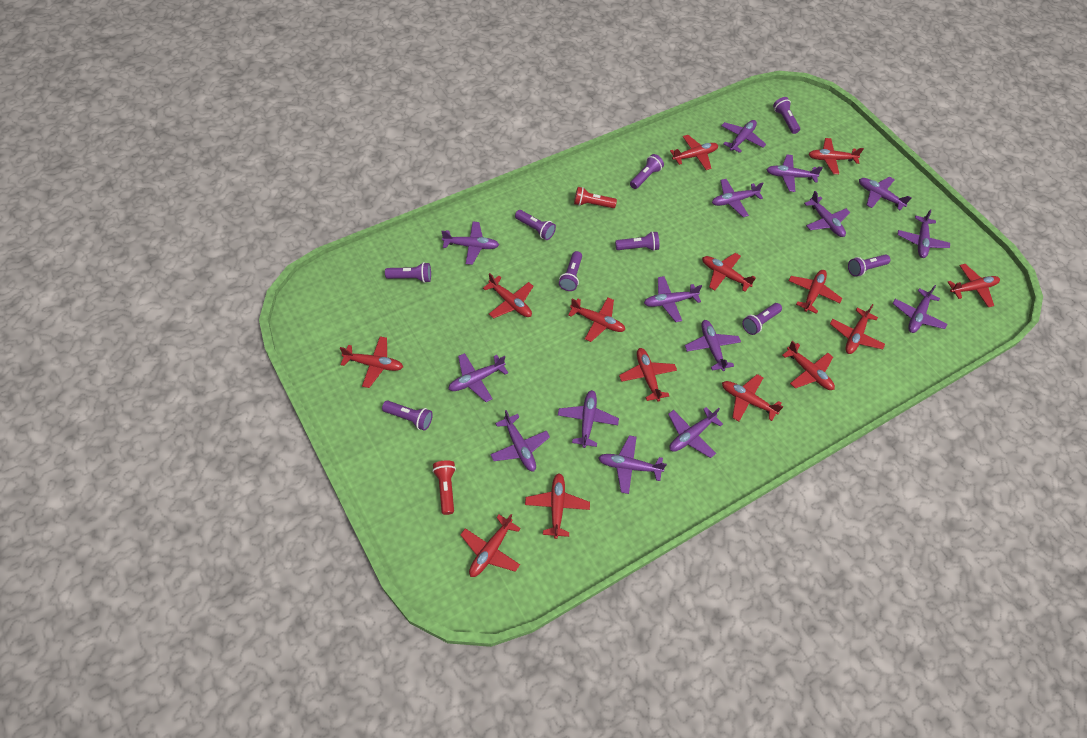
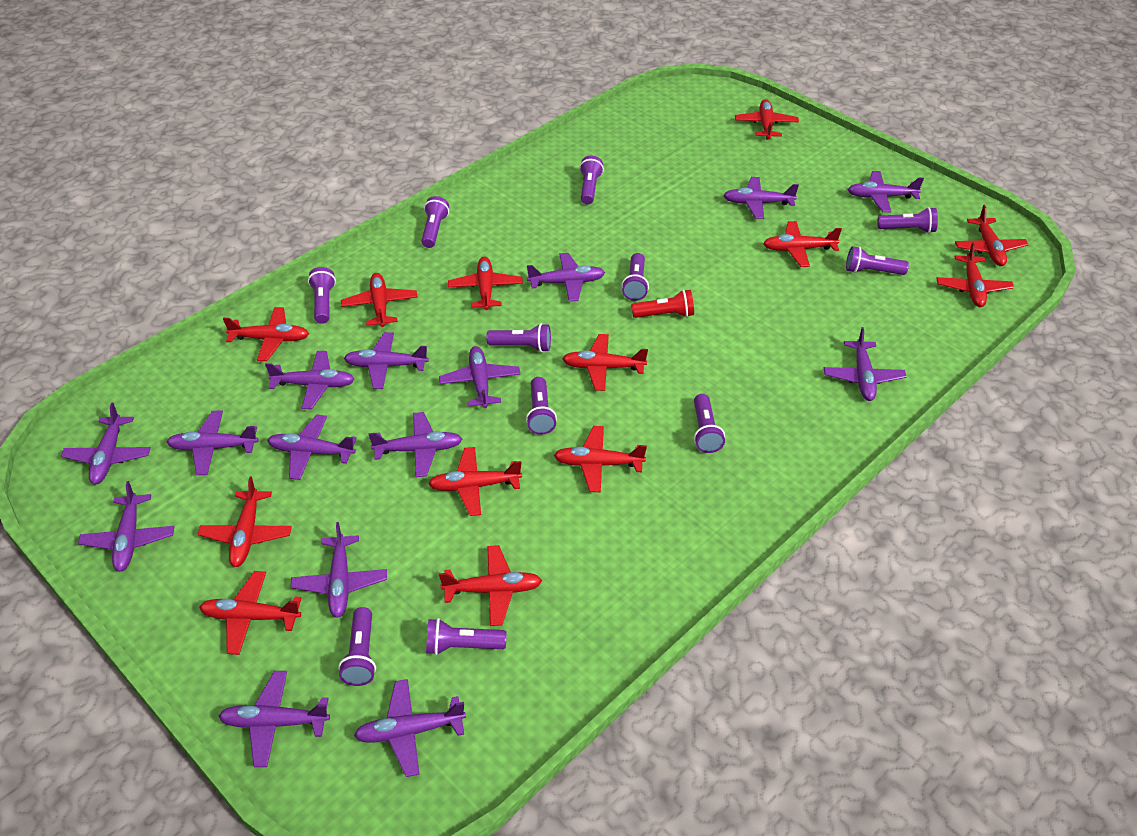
purple flashlight: 9 -> 11
red flashlight: 2 -> 1
red plane: 14 -> 13

